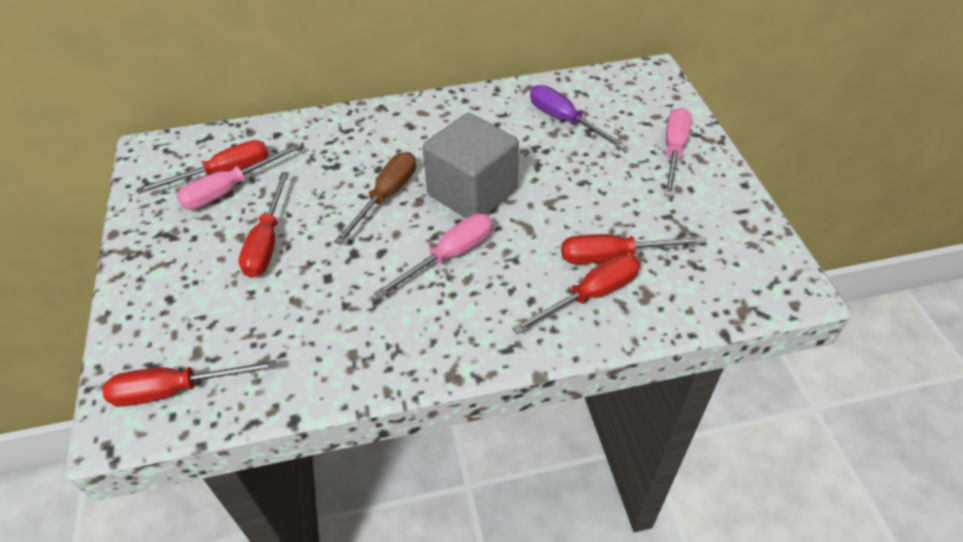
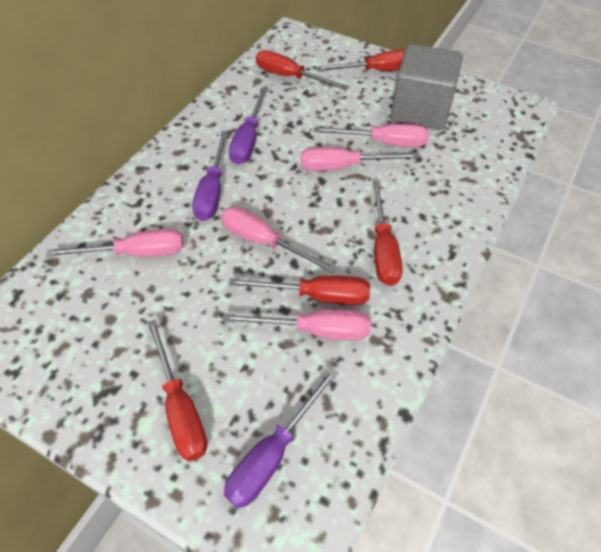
brown screwdriver: 1 -> 0
pink screwdriver: 3 -> 5
purple screwdriver: 1 -> 3

